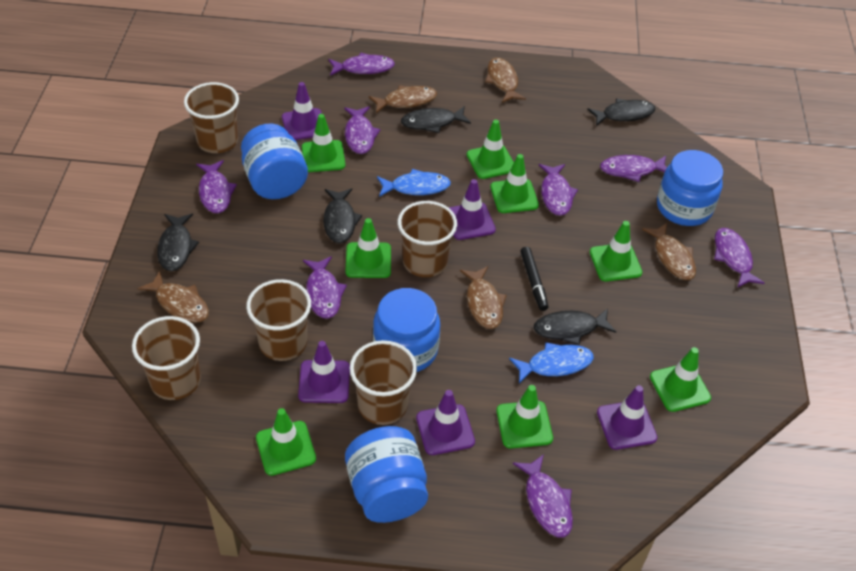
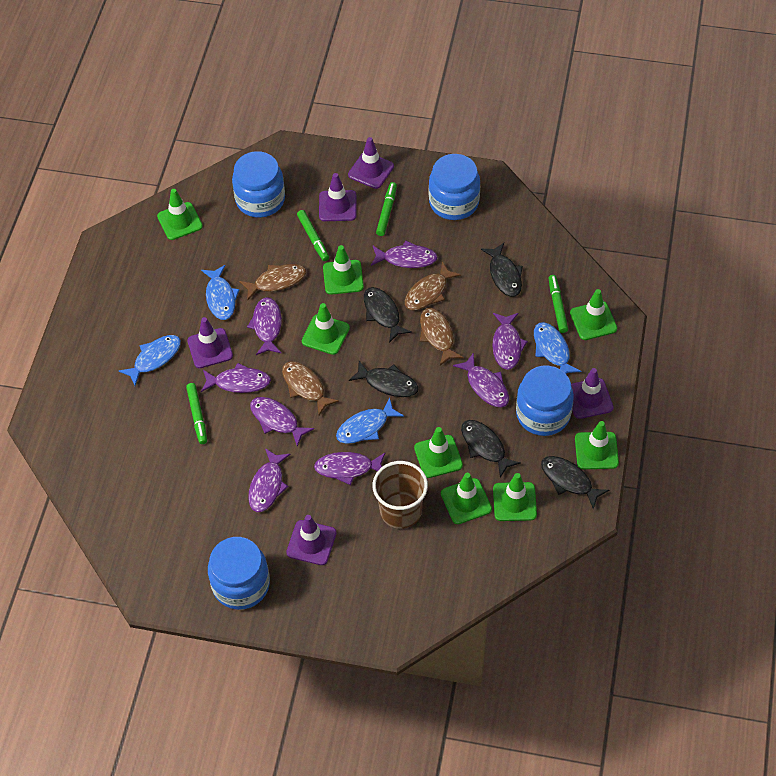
black marker: 1 -> 0
blue fish: 2 -> 4
brown cup: 5 -> 1
brown fish: 5 -> 4
green marker: 0 -> 4

